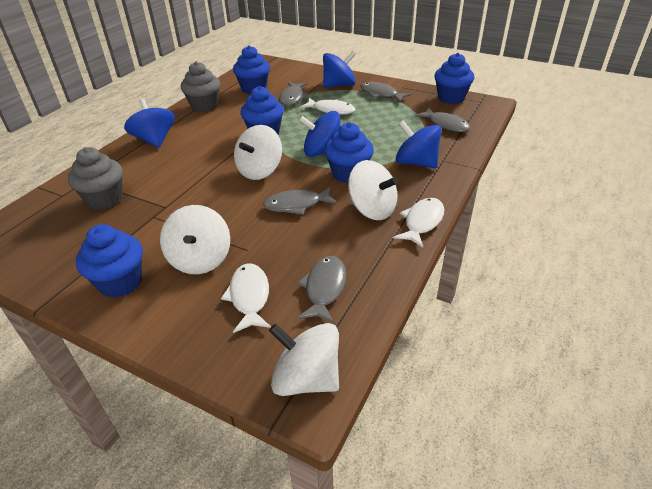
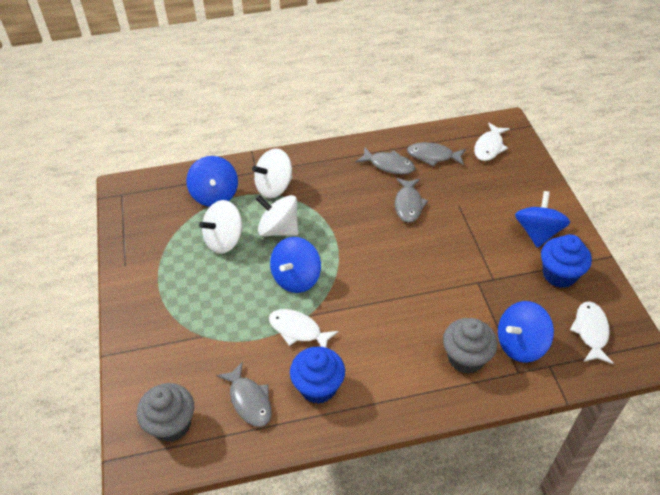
blue cupcake: 5 -> 2
grey fish: 5 -> 4
white spinning top: 4 -> 3

